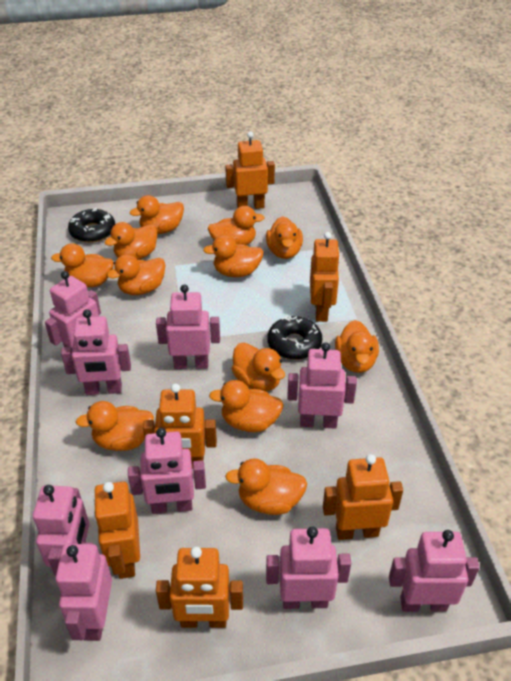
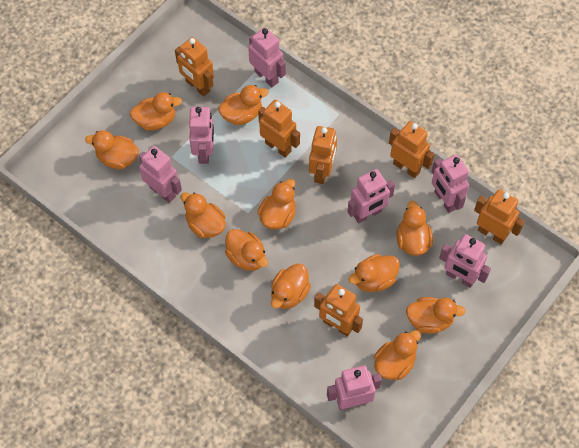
black donut: 2 -> 0
orange duck: 12 -> 11
pink robot: 9 -> 7

